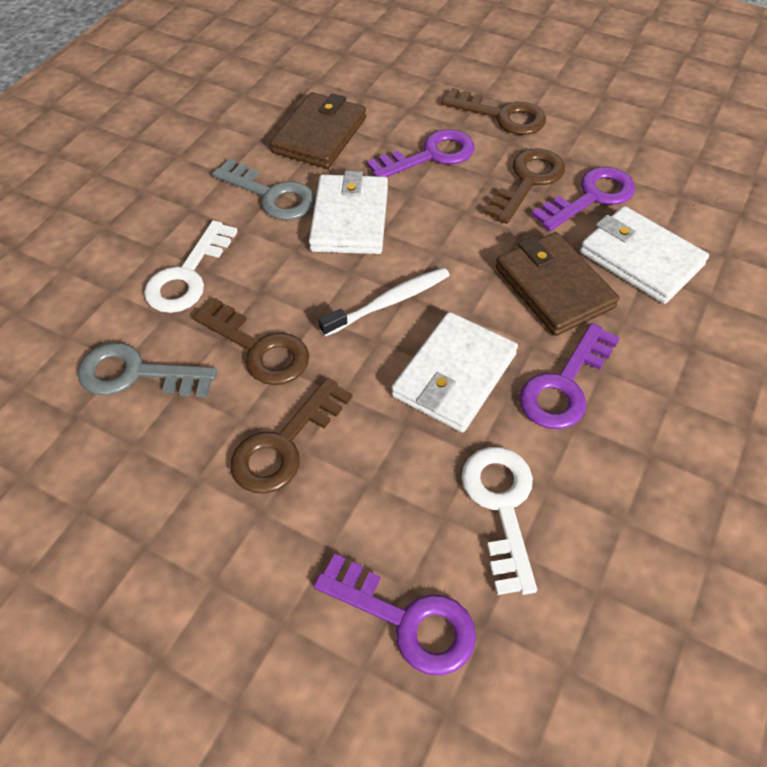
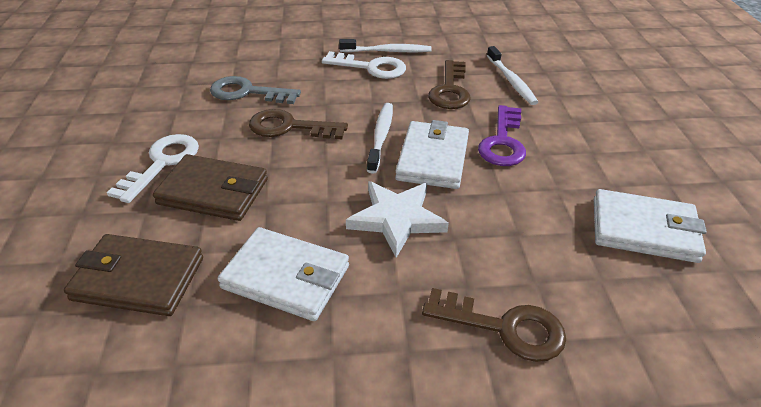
brown key: 4 -> 3
grey key: 2 -> 1
purple key: 4 -> 1
white star: 0 -> 1
white toothbrush: 1 -> 3

